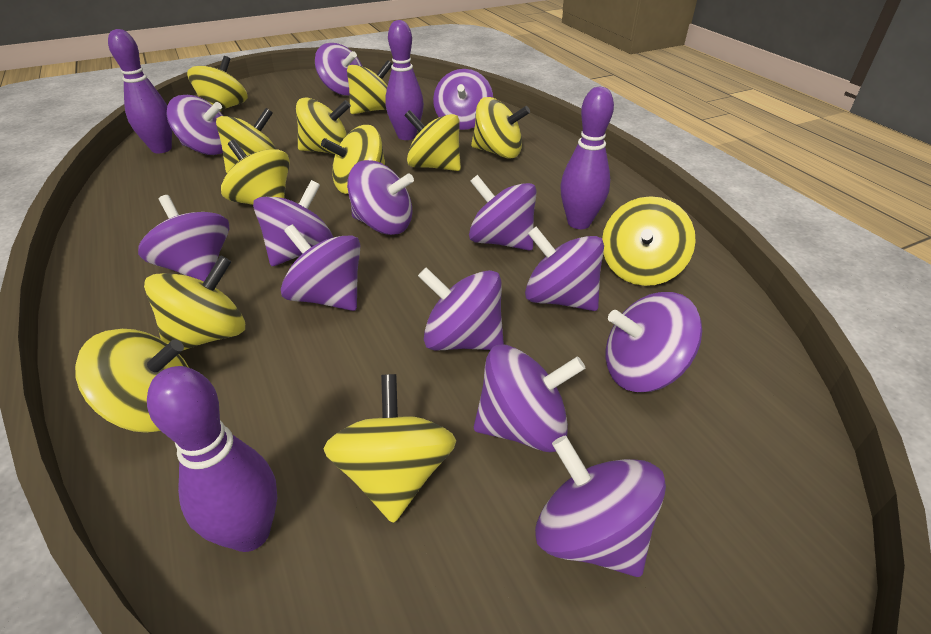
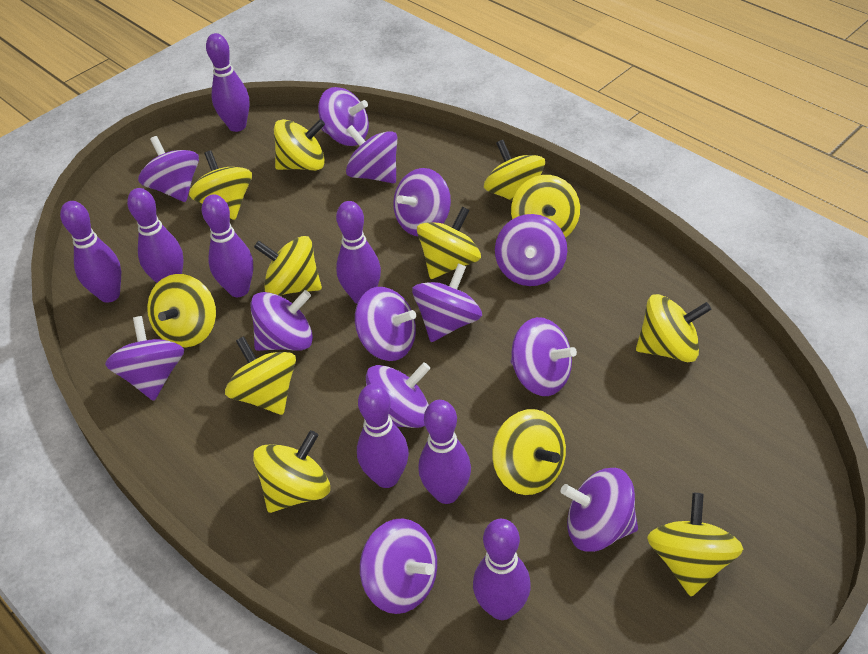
purple bowling pin: 4 -> 8

